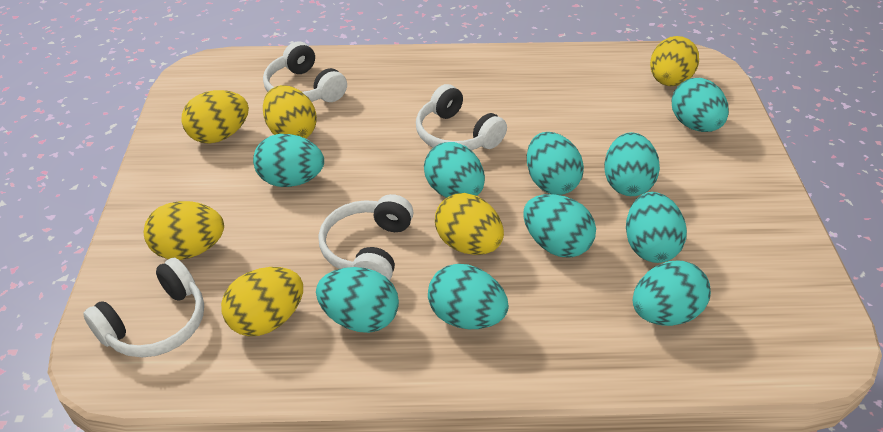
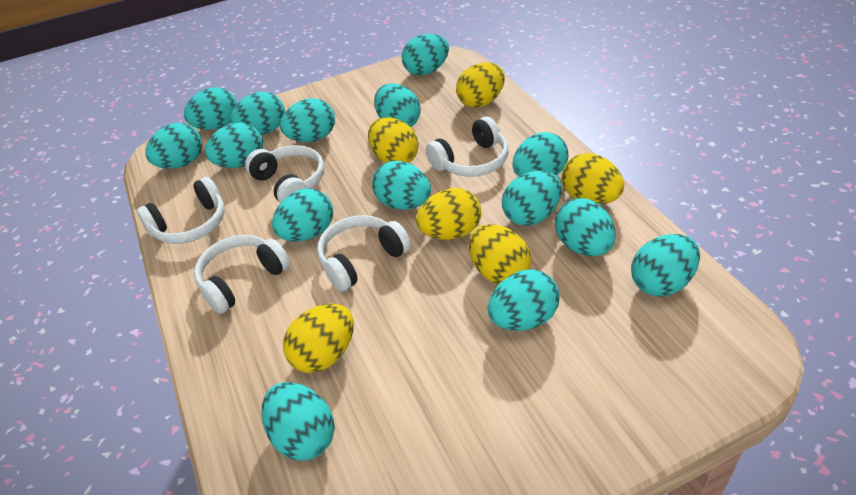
turquoise egg: 10 -> 15
white headphones: 4 -> 5

